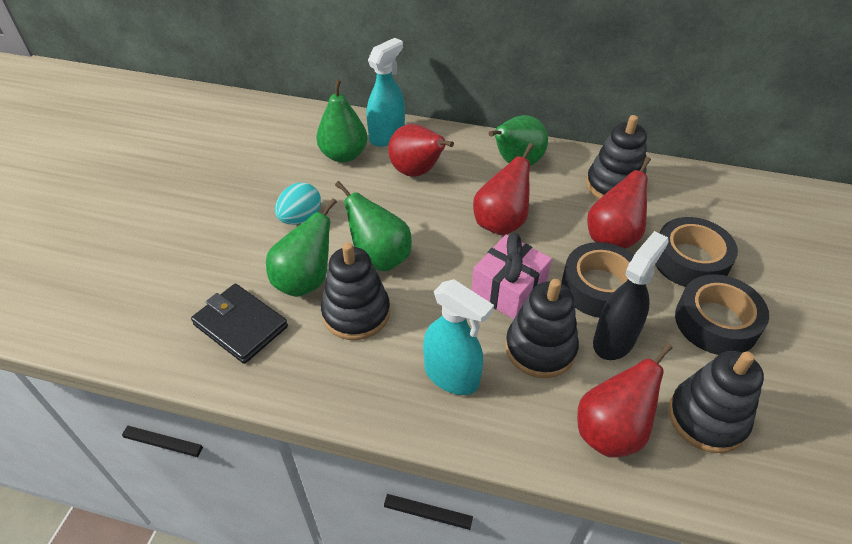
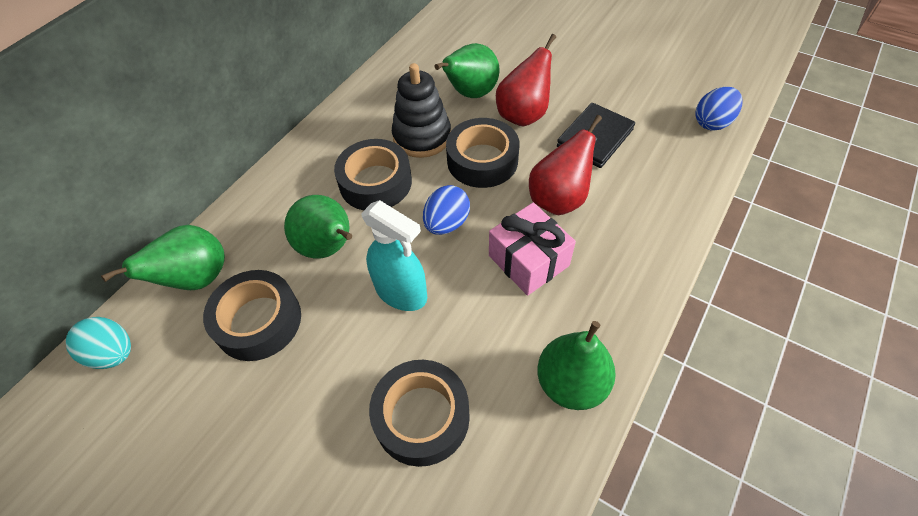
black spray bottle: 1 -> 0
black stacking toy: 4 -> 1
black tape: 3 -> 4
blue egg: 0 -> 2
red pear: 4 -> 2
turquoise spray bottle: 2 -> 1

